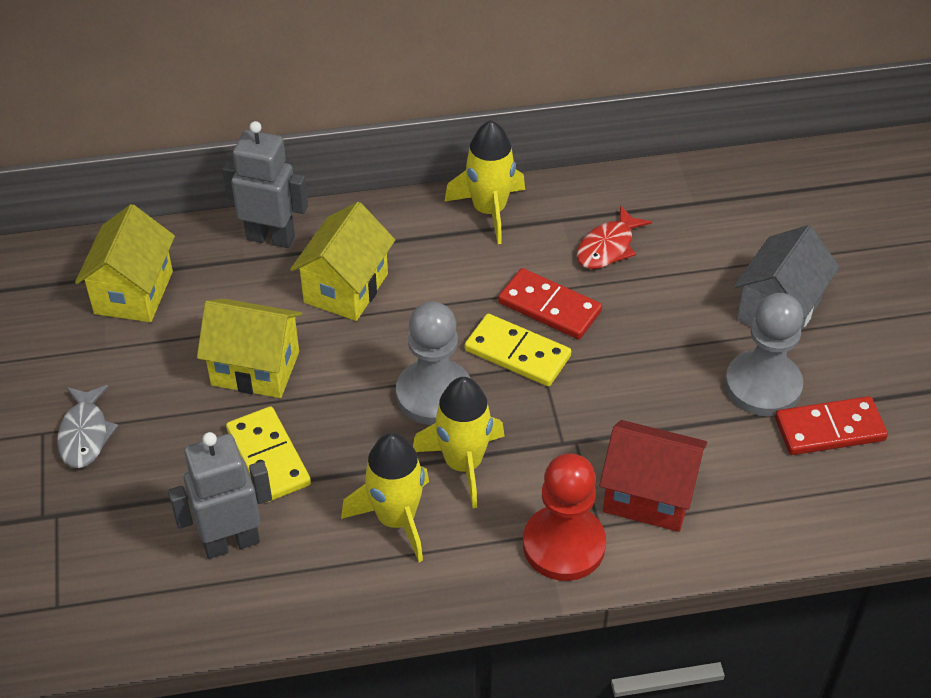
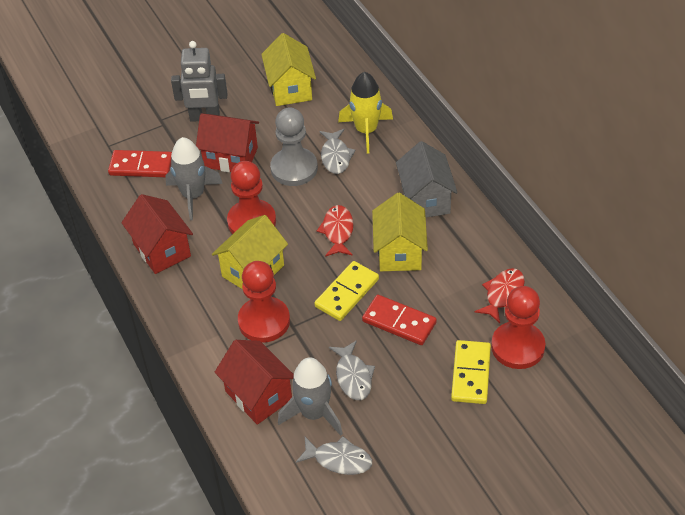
grey fish: 1 -> 3
grey pawn: 2 -> 1
grey robot: 2 -> 1
grey rocket: 0 -> 2
red fish: 1 -> 2
red house: 1 -> 3
red pawn: 1 -> 3
yellow rocket: 3 -> 1

